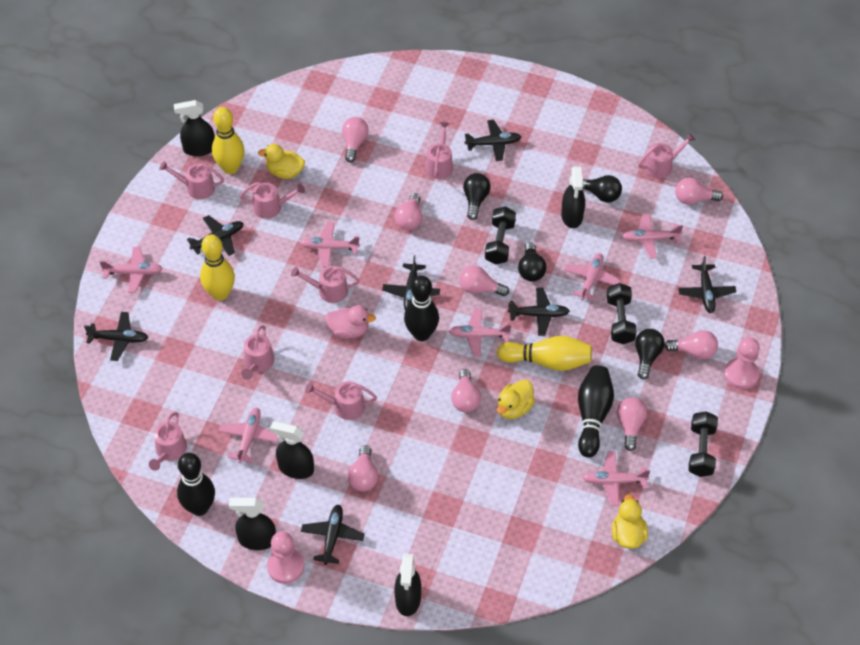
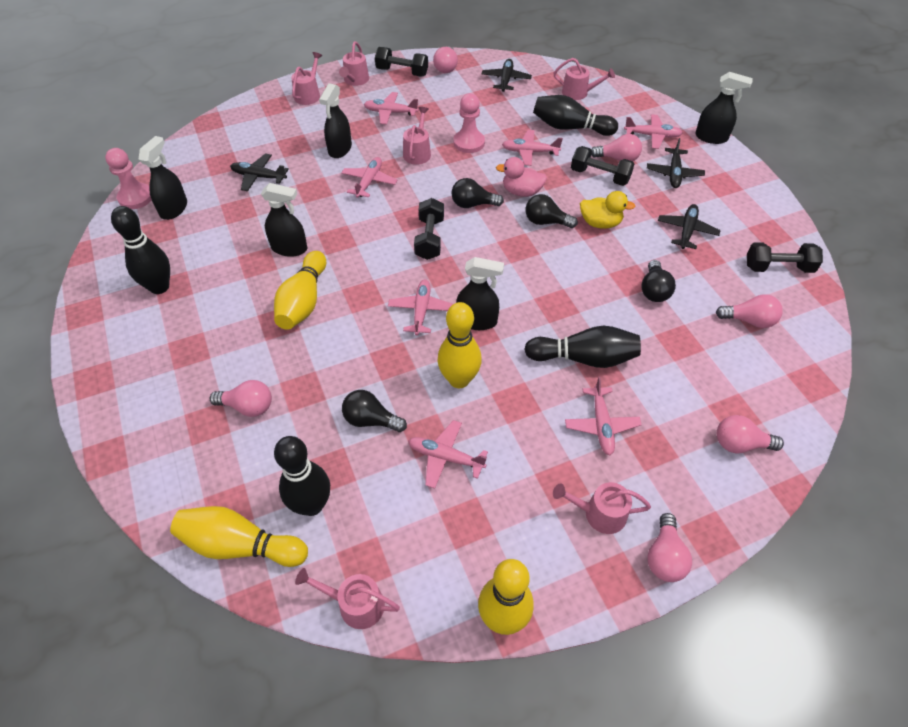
black bowling pin: 3 -> 4
black dumbbell: 3 -> 4
black plane: 7 -> 4
pink light bulb: 8 -> 6
pink watering can: 8 -> 6
yellow bowling pin: 3 -> 4
yellow duck: 3 -> 1

